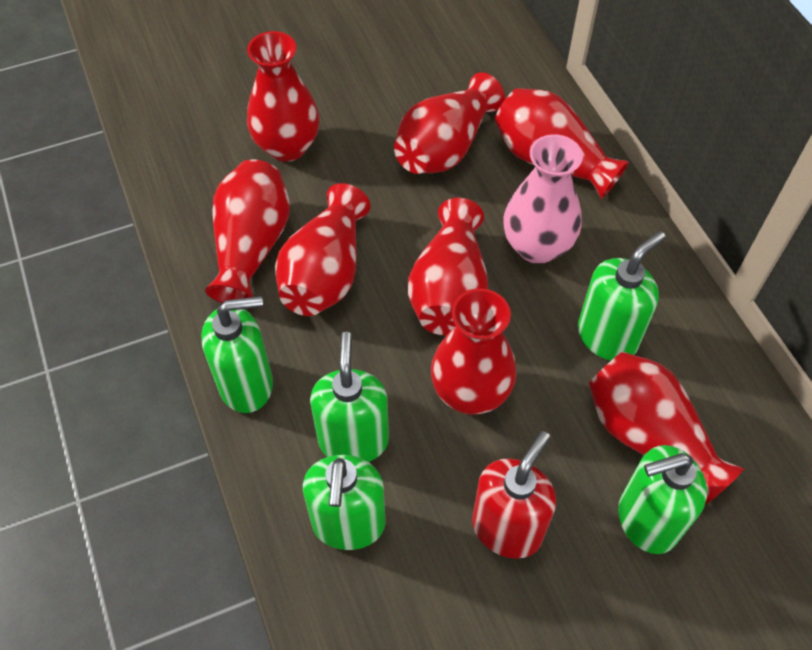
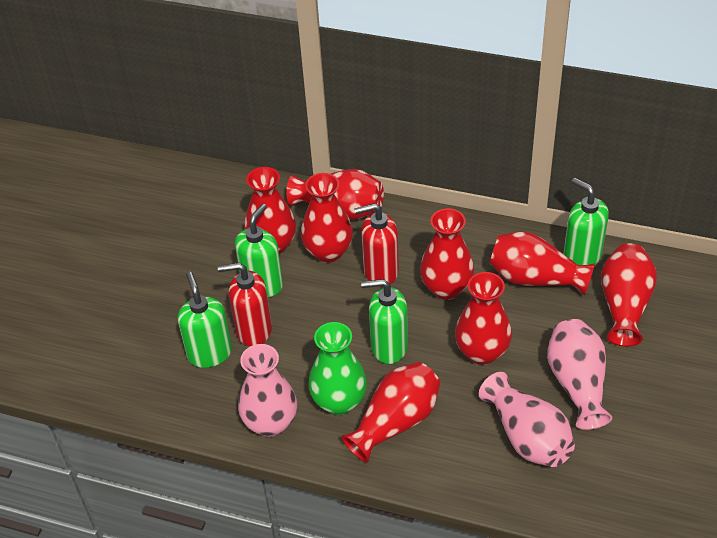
green soap dispenser: 5 -> 4
green vase: 0 -> 1
pink vase: 1 -> 3
red soap dispenser: 1 -> 2

